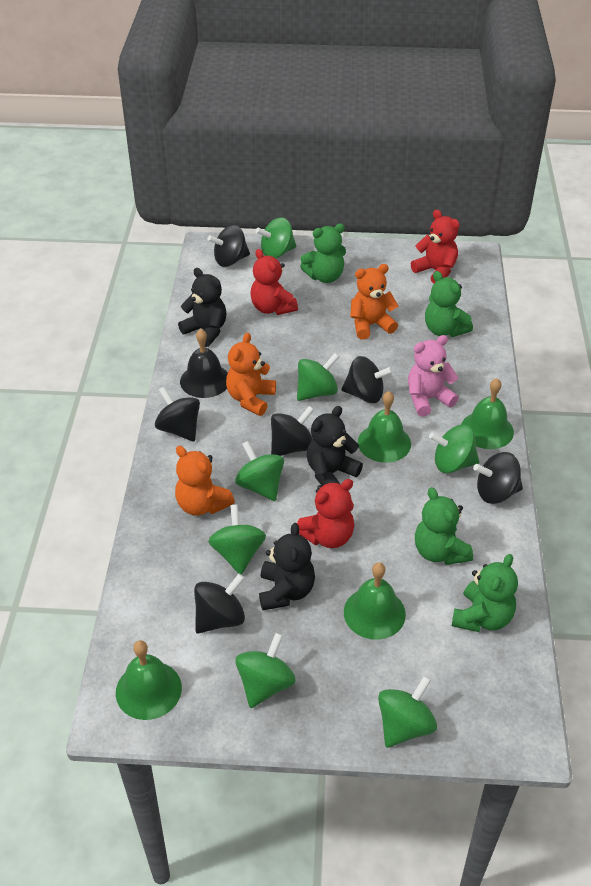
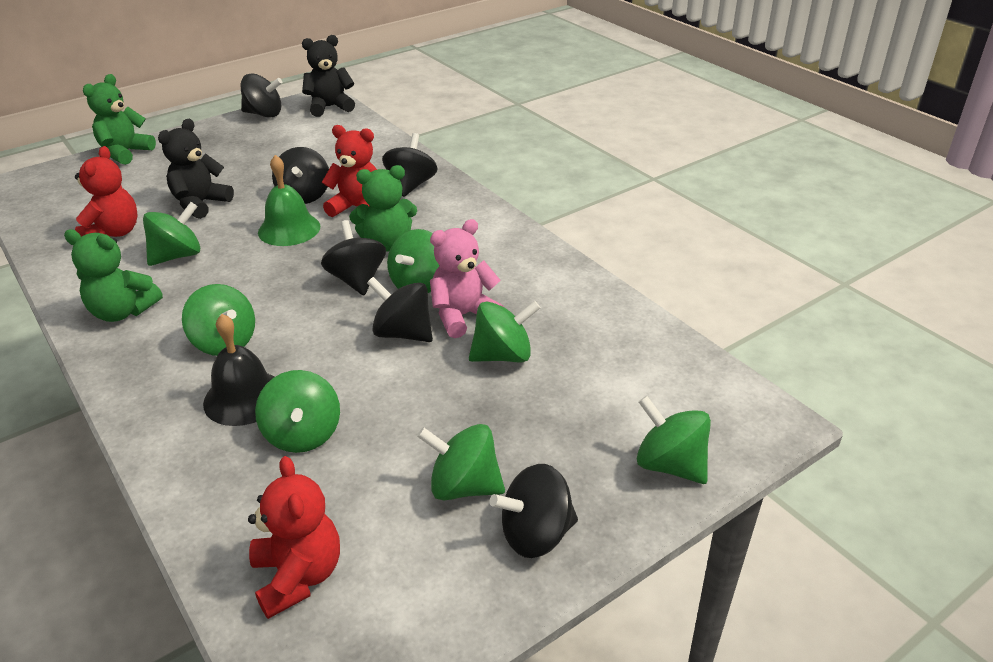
black teddy bear: 3 -> 2
green bell: 4 -> 1
green teddy bear: 4 -> 3
orange teddy bear: 3 -> 0

